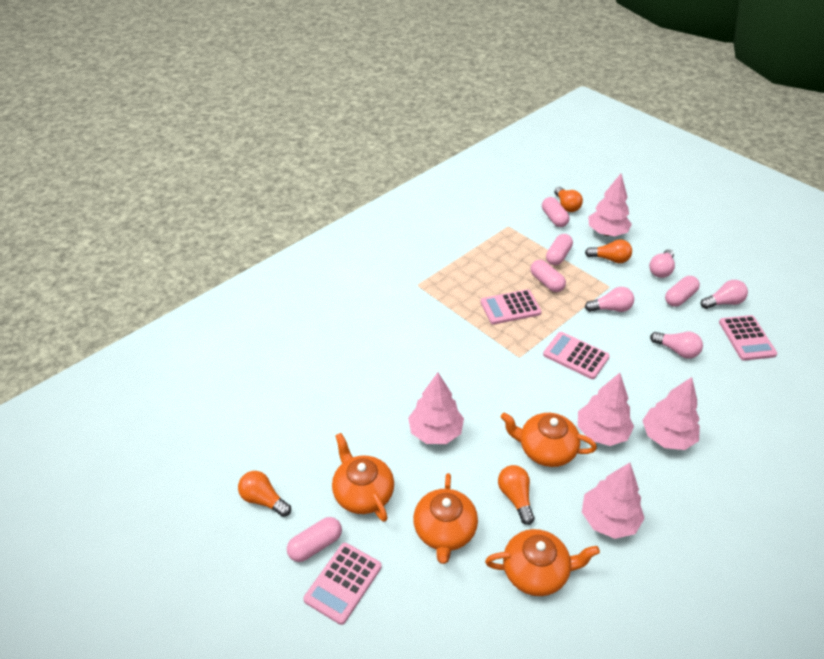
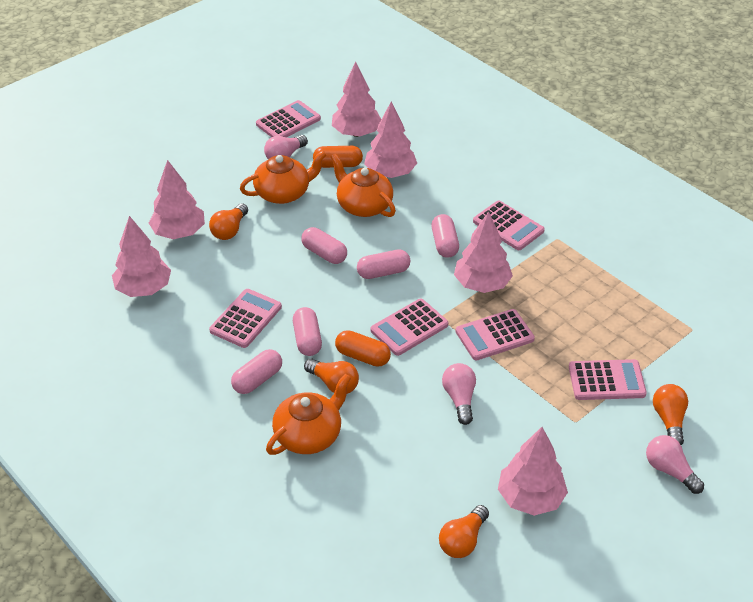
orange capsule: 0 -> 2
orange teapot: 4 -> 3
pink calculator: 4 -> 6
pink light bulb: 4 -> 3
pink tree: 5 -> 6

